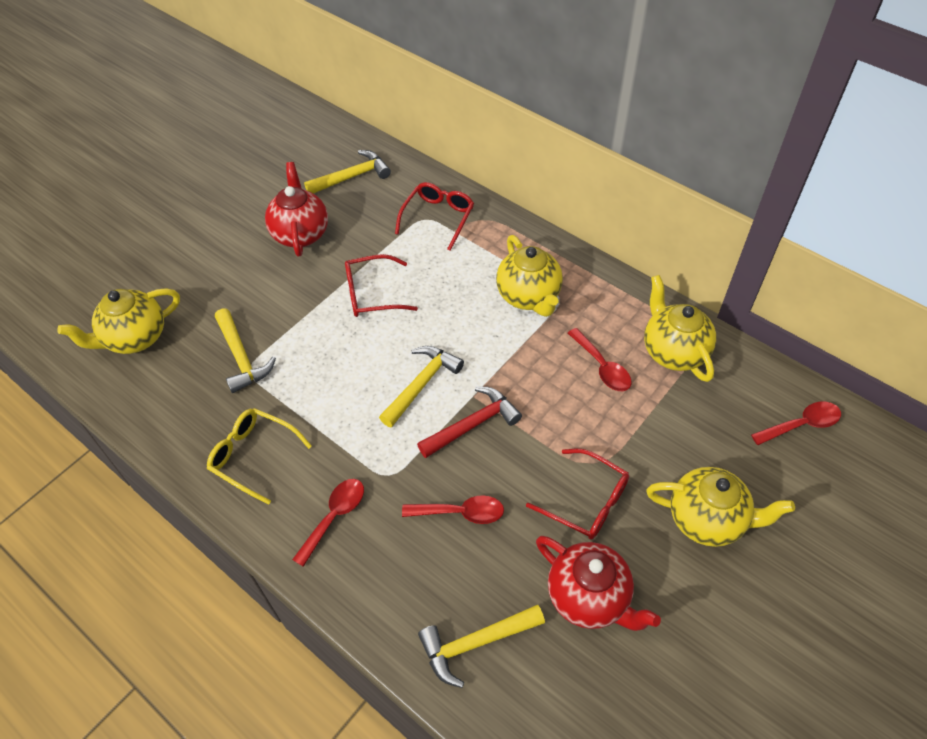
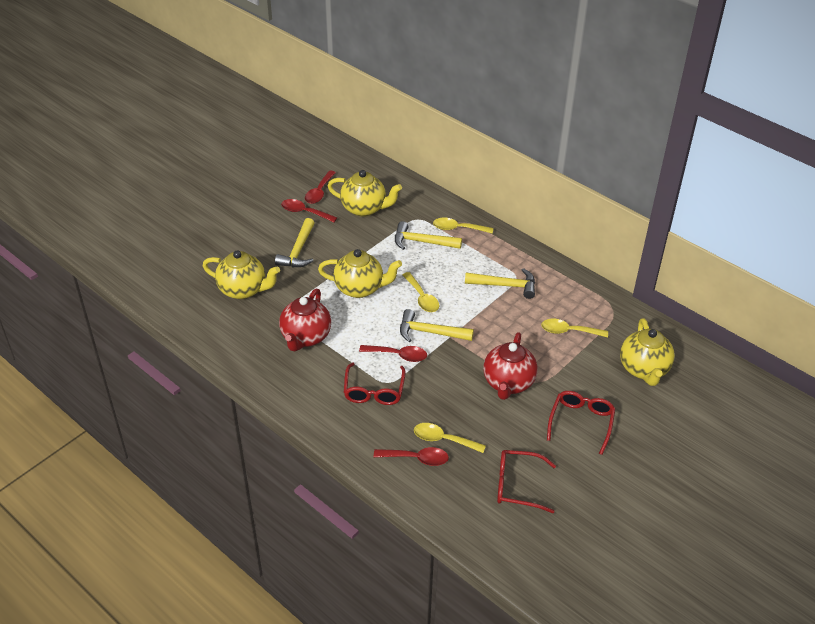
red hammer: 1 -> 0
yellow glasses: 1 -> 0
yellow spoon: 0 -> 4

